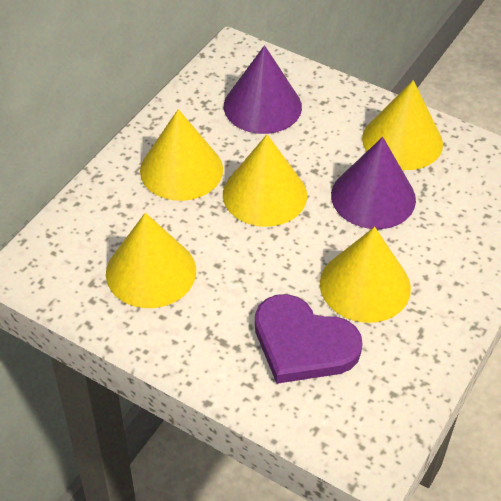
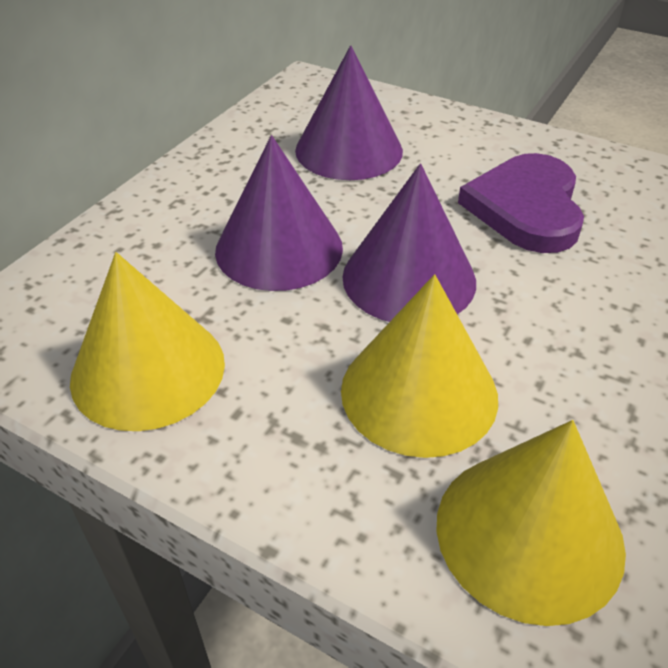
purple cone: 2 -> 3
yellow cone: 5 -> 3

